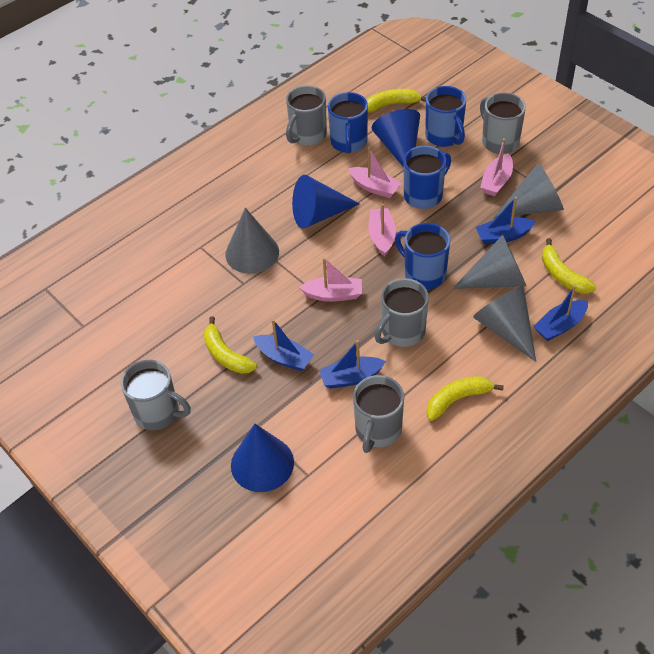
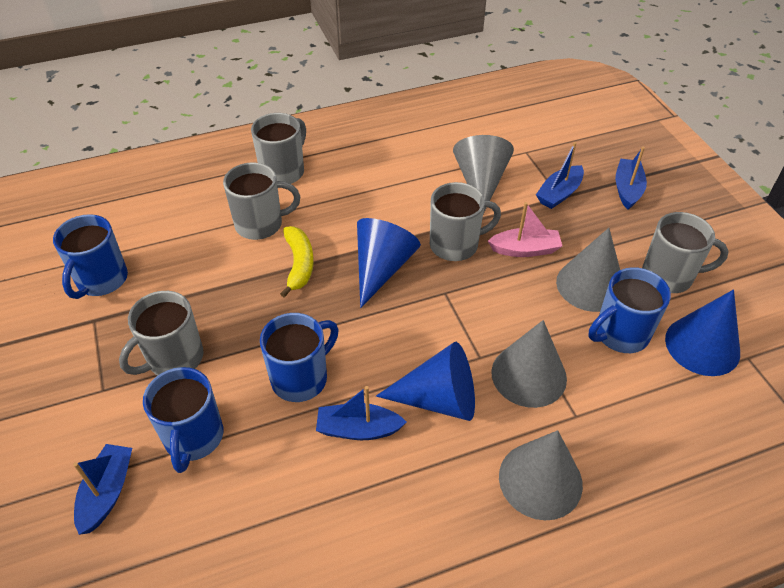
pink boat: 4 -> 1
yellow banana: 4 -> 1

